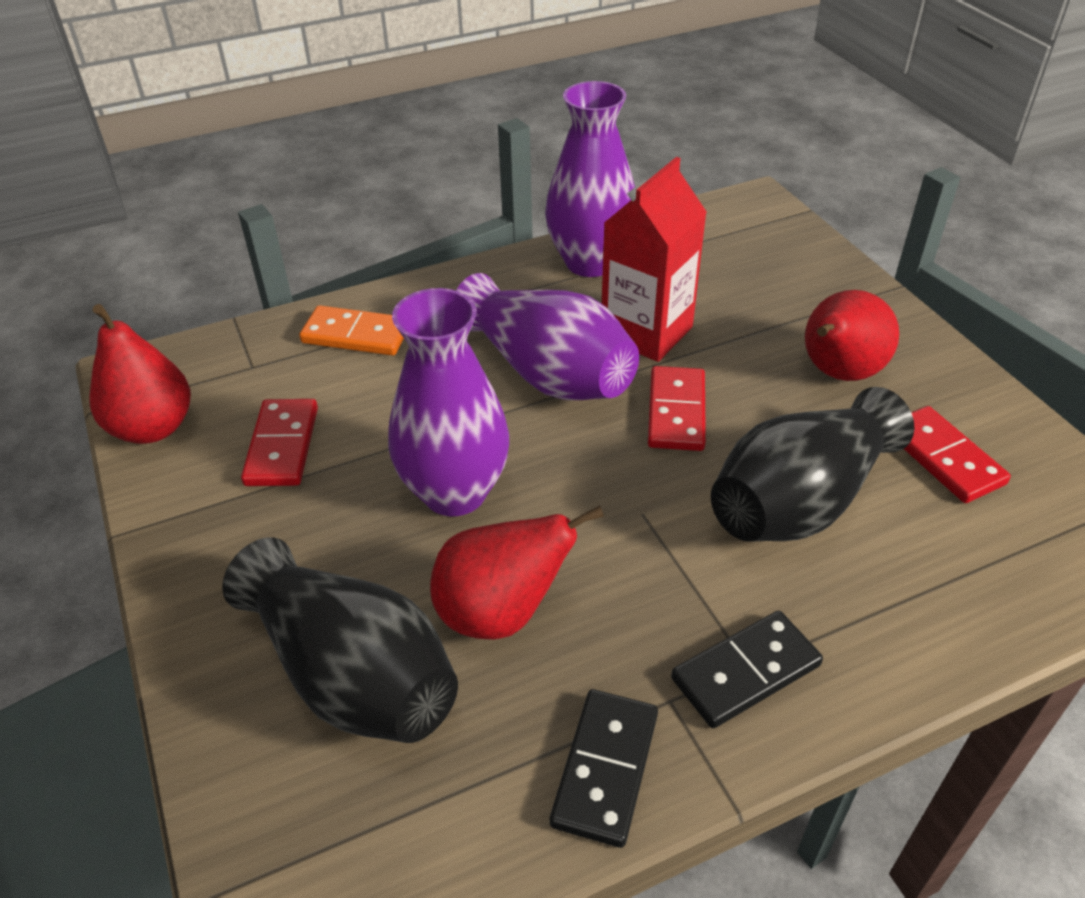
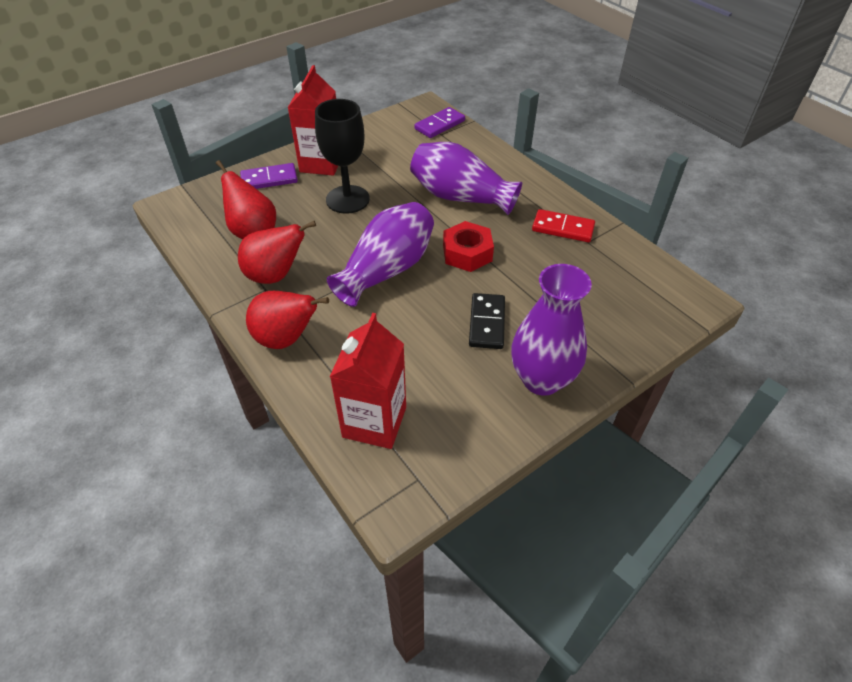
black domino: 2 -> 1
black goblet: 0 -> 1
black vase: 2 -> 0
orange domino: 1 -> 0
purple domino: 0 -> 2
red carton: 1 -> 2
red domino: 3 -> 1
red nut: 0 -> 1

